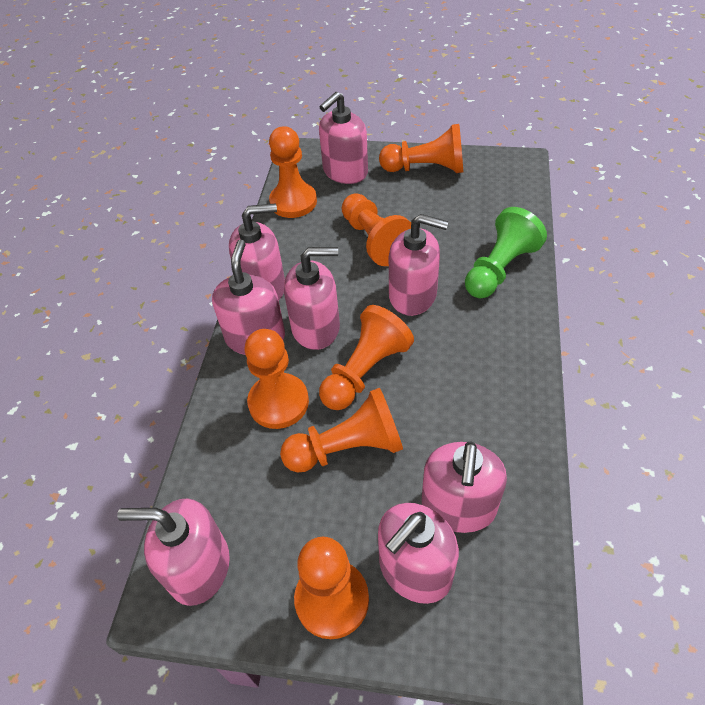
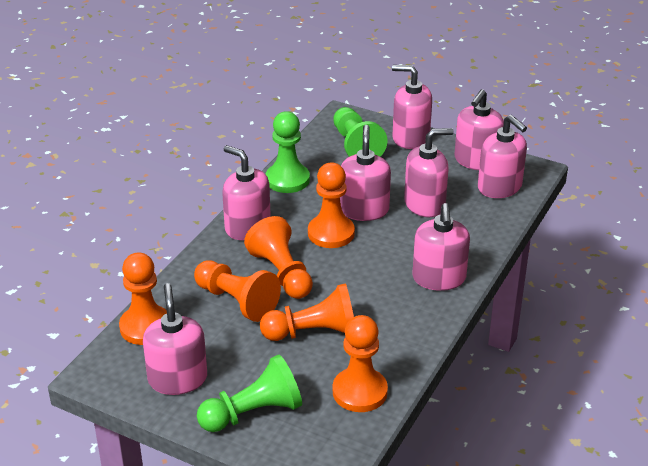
green pawn: 1 -> 3
orange pawn: 7 -> 6

